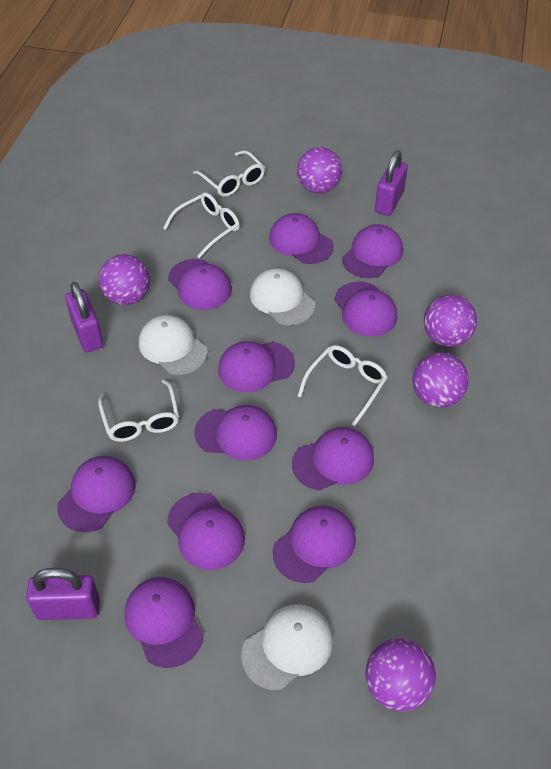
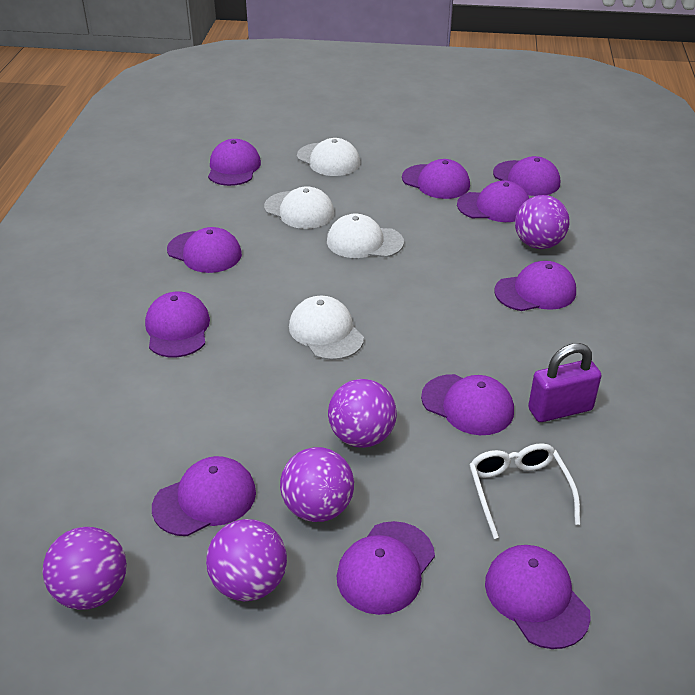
purple padlock: 3 -> 1
white cap: 3 -> 4
white glasses: 4 -> 1

